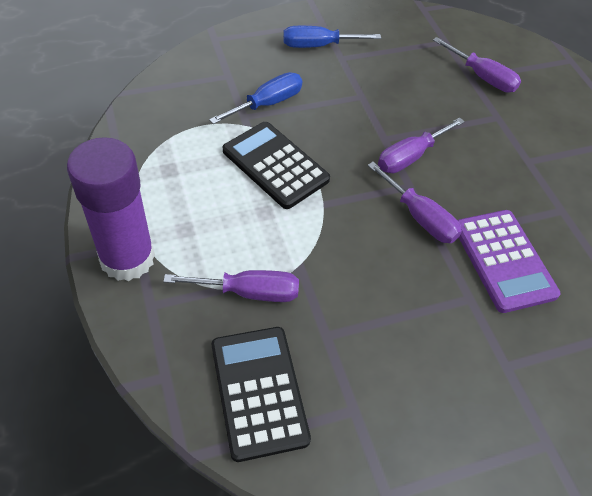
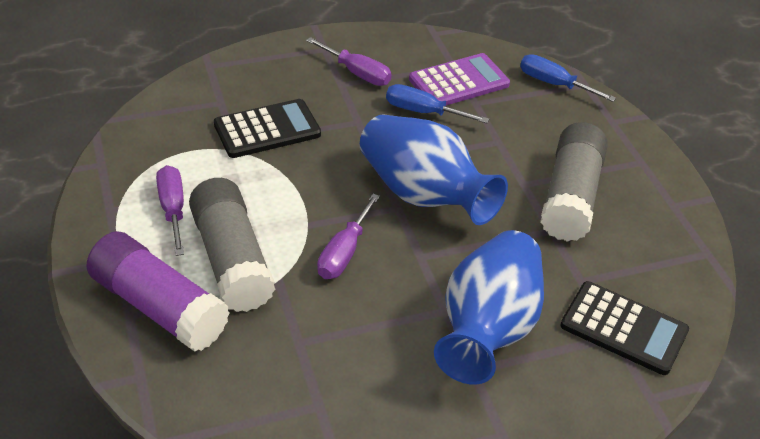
blue vase: 0 -> 2
grey glue stick: 0 -> 2
purple screwdriver: 4 -> 3

